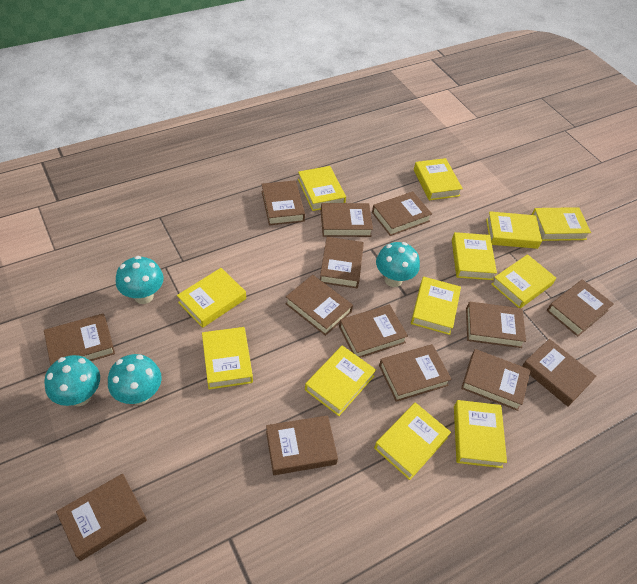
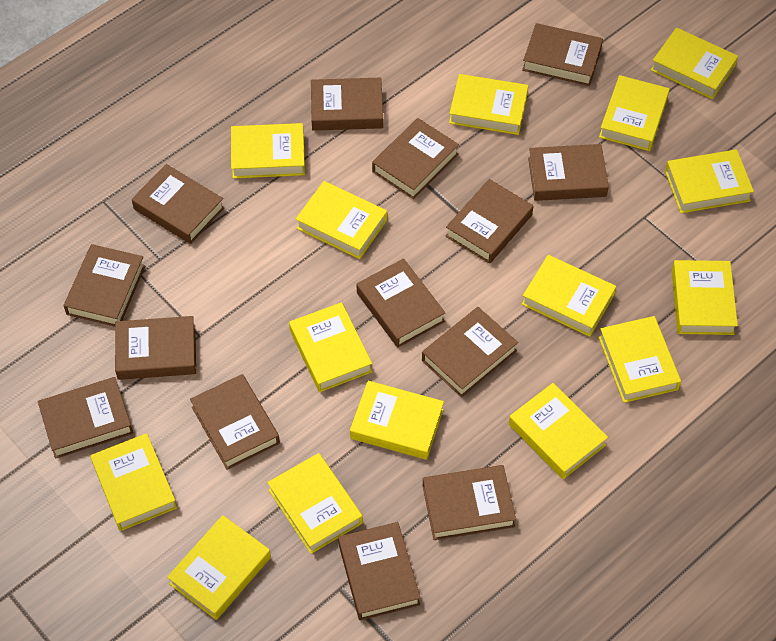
turquoise mushroom: 4 -> 0
yellow book: 12 -> 15

